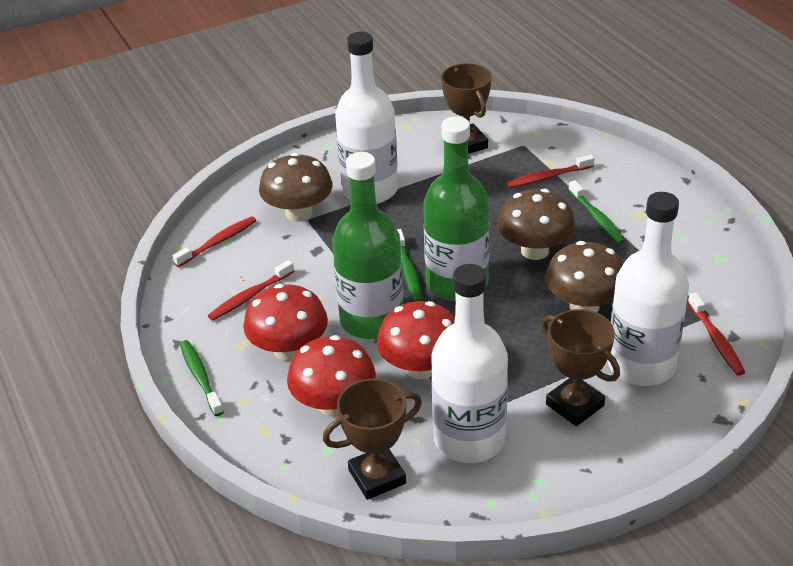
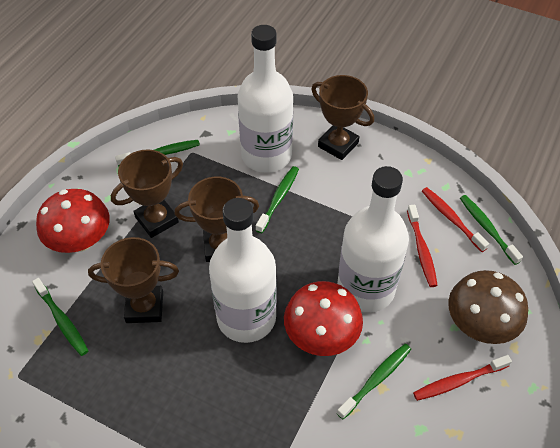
brown mushroom: 3 -> 1
brown trophy: 3 -> 4
green bottle: 2 -> 0
green toothbrush: 3 -> 5
red mushroom: 3 -> 2
red toothbrush: 4 -> 3

